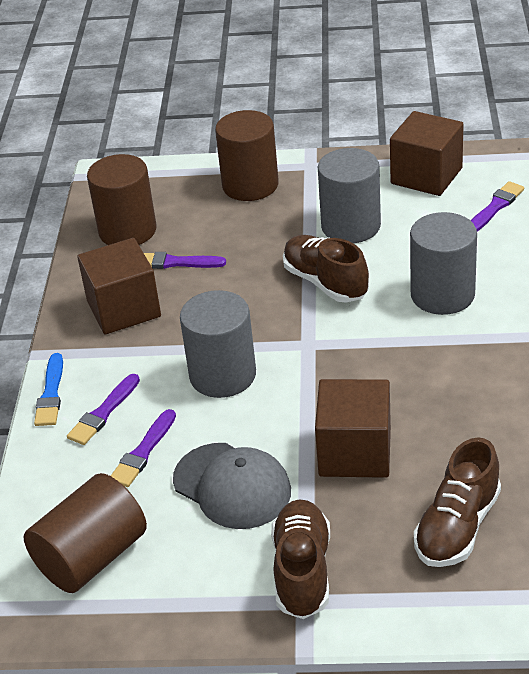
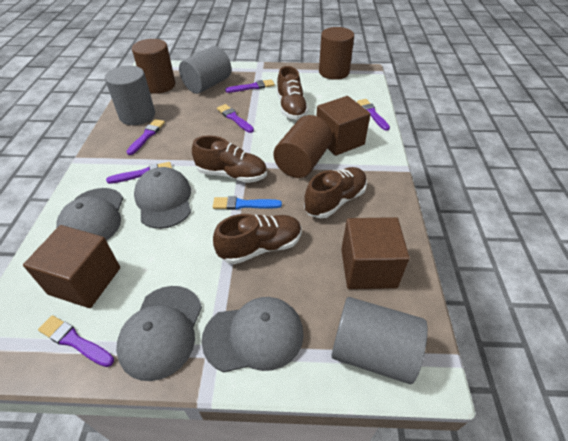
brown shoe: 3 -> 4
grey cap: 1 -> 4
purple brush: 4 -> 6

